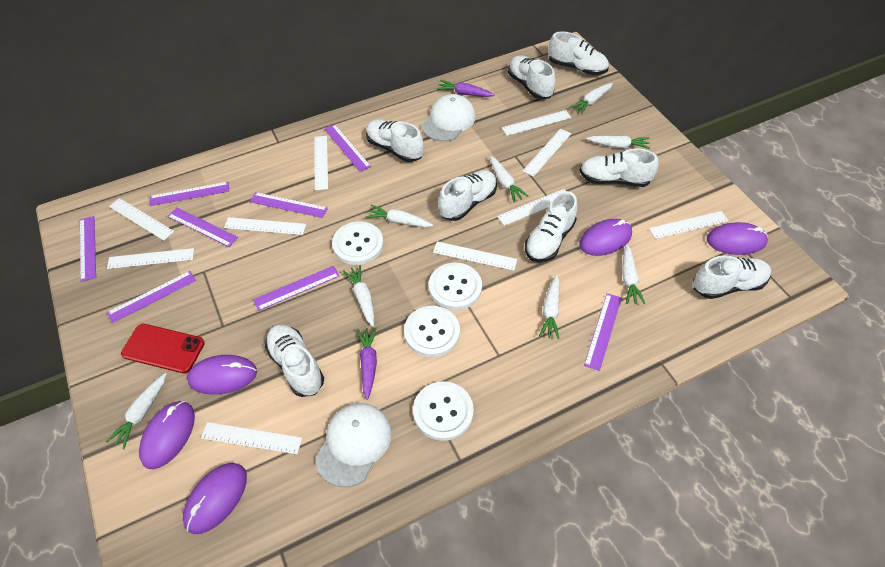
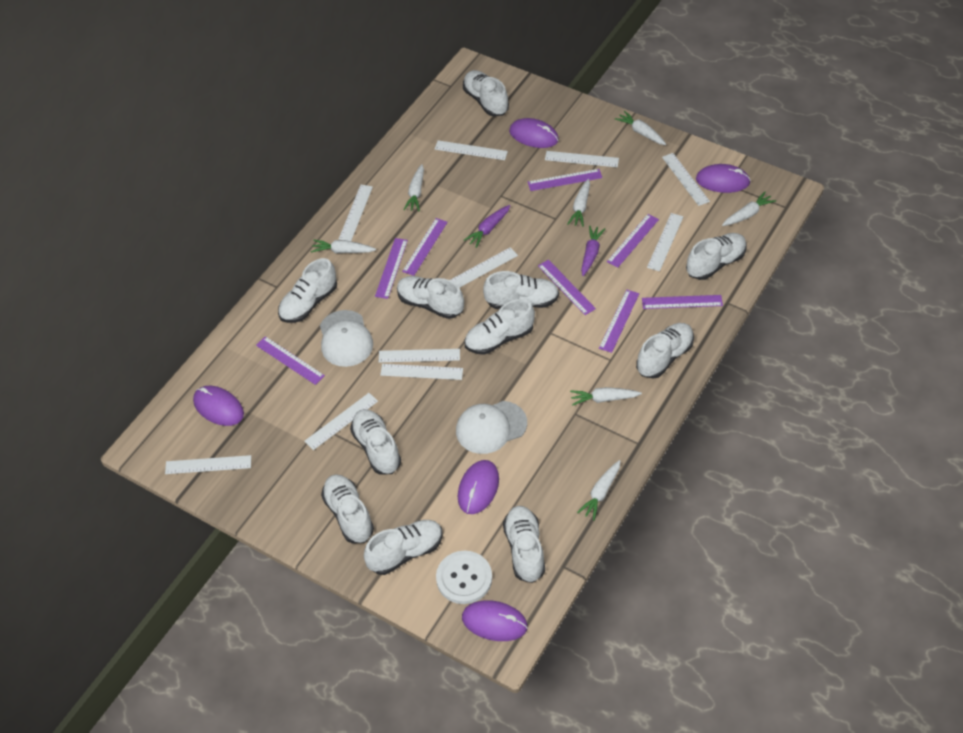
red phone: 1 -> 0
white button: 4 -> 1
white carrot: 8 -> 7
white shoe: 8 -> 11

